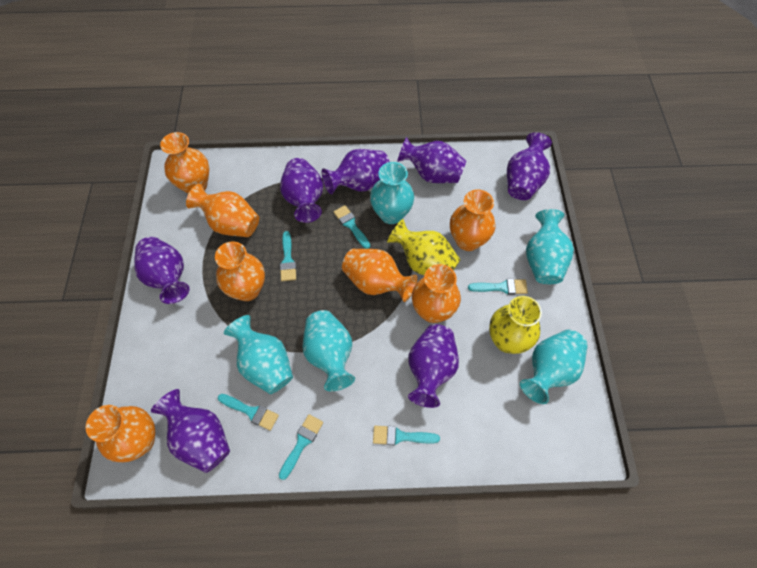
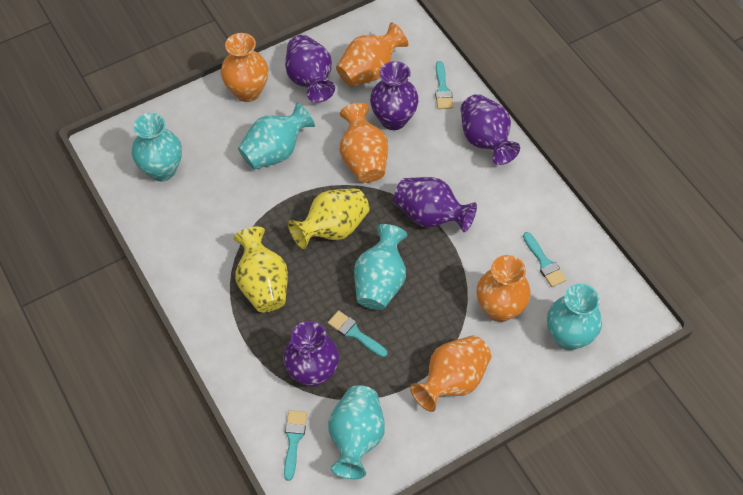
orange vase: 7 -> 5
purple vase: 7 -> 5
turquoise brush: 6 -> 4

